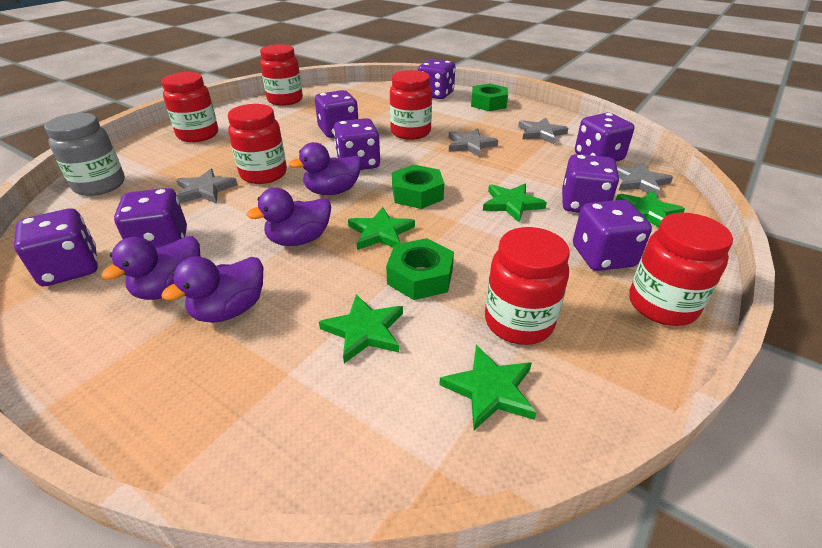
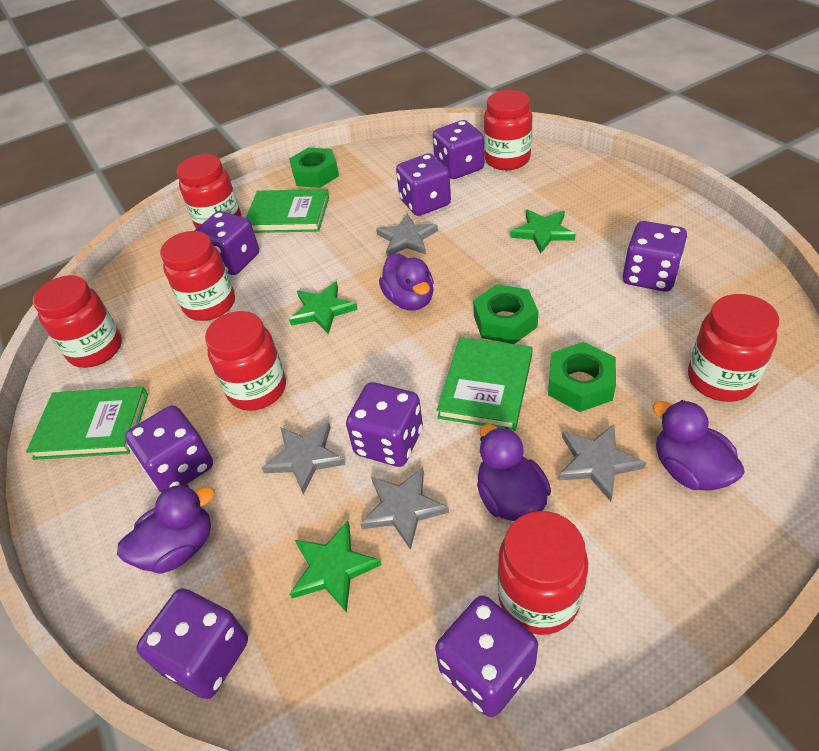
green book: 0 -> 3
green star: 5 -> 3
grey jar: 1 -> 0
red jar: 6 -> 7

